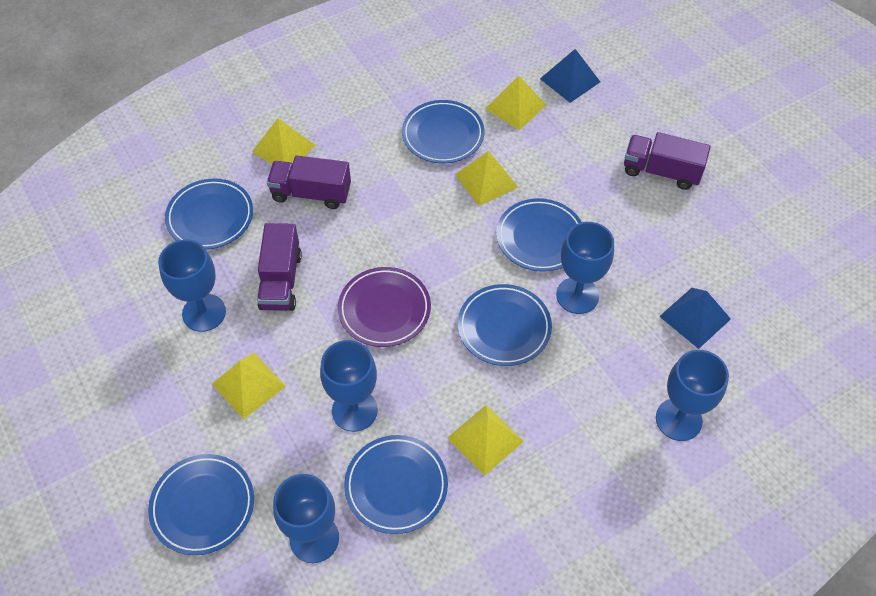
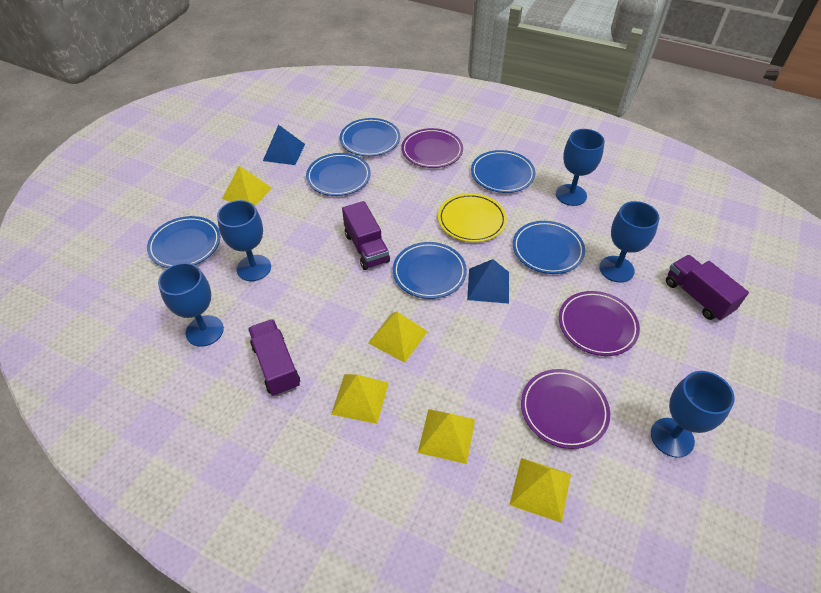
purple plate: 1 -> 3
yellow plate: 0 -> 1

